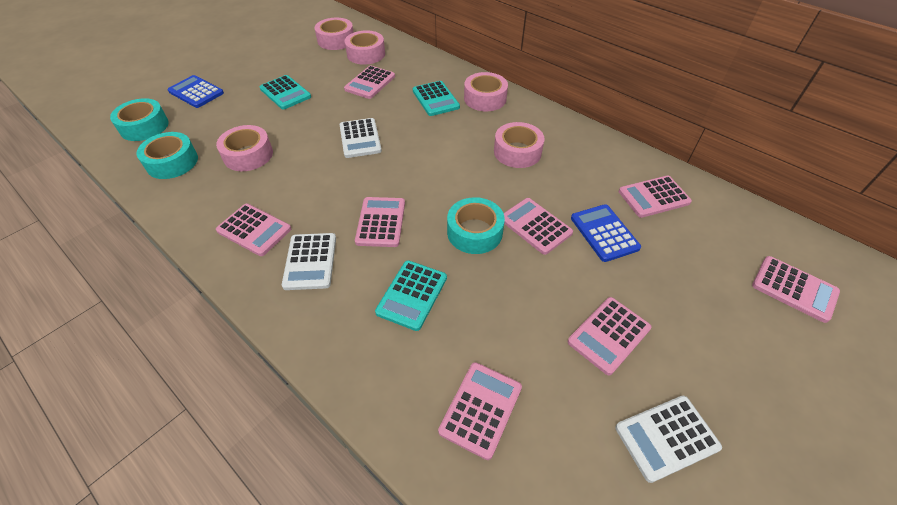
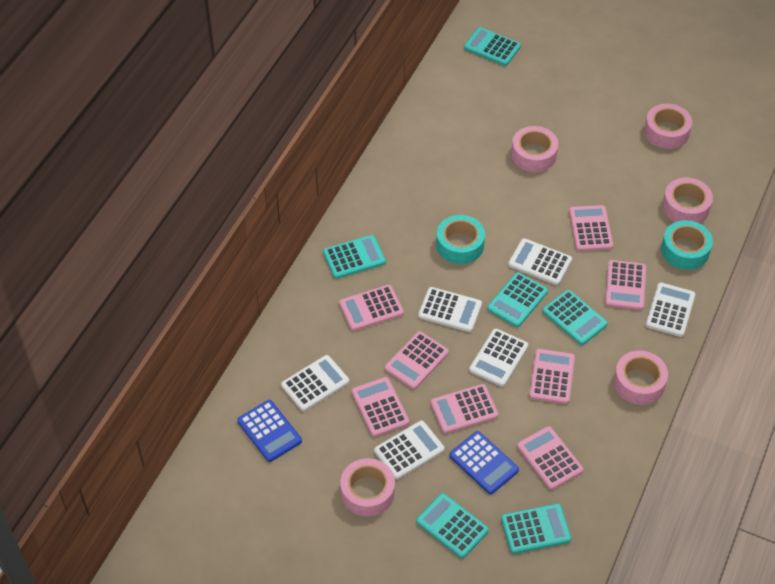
turquoise calculator: 3 -> 6
turquoise tape: 3 -> 2
white calculator: 3 -> 6

